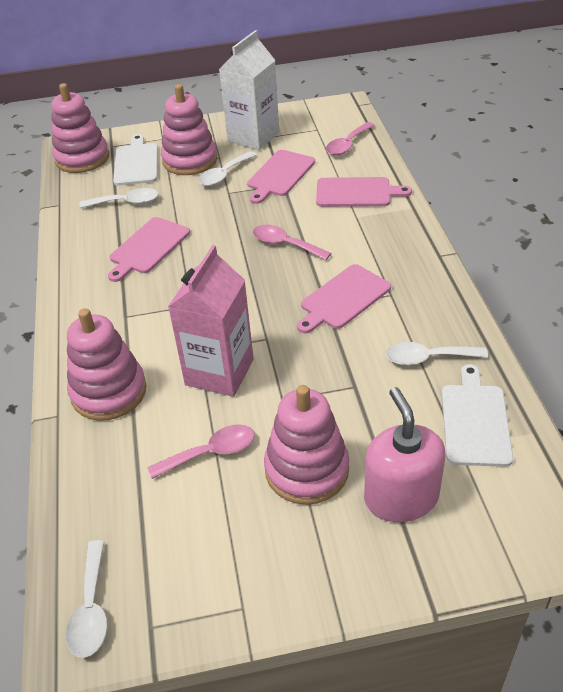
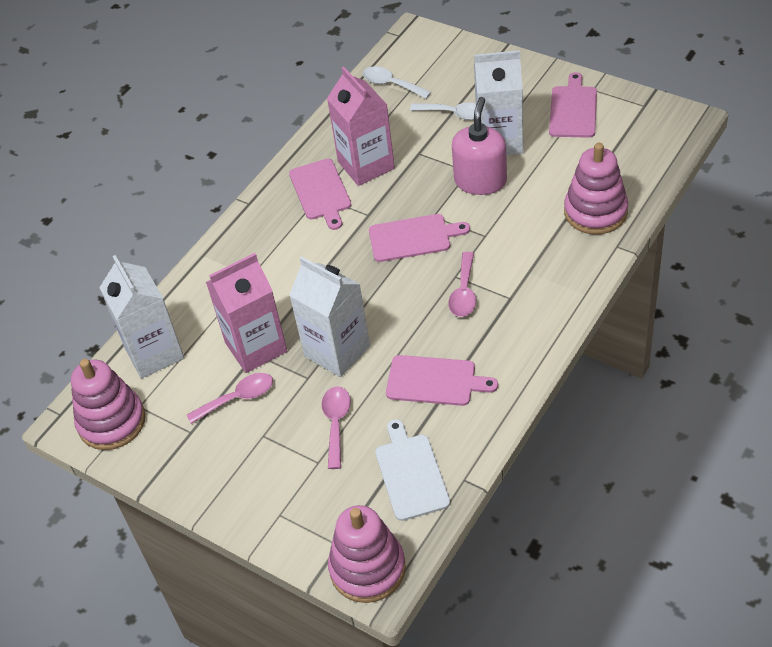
pink carton: 1 -> 2
pink stacking toy: 4 -> 3
white carton: 1 -> 3
white cutting board: 2 -> 1
white spoon: 4 -> 2

